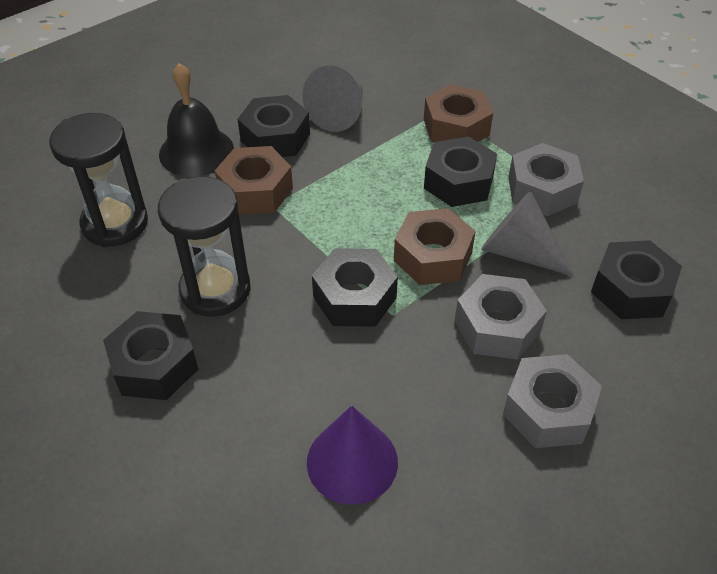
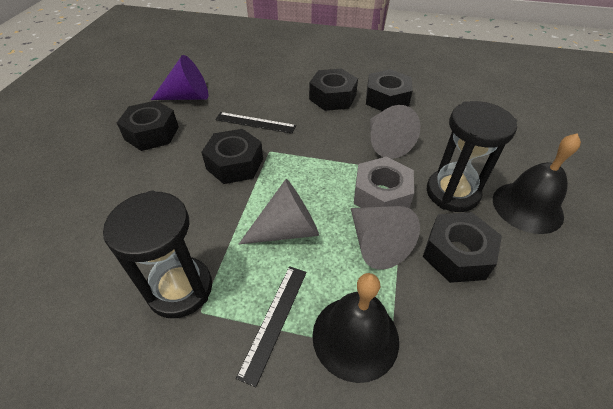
black bell: 1 -> 2
black ruler: 0 -> 2
brown nut: 3 -> 0
grey cone: 2 -> 3
grey nut: 3 -> 1

